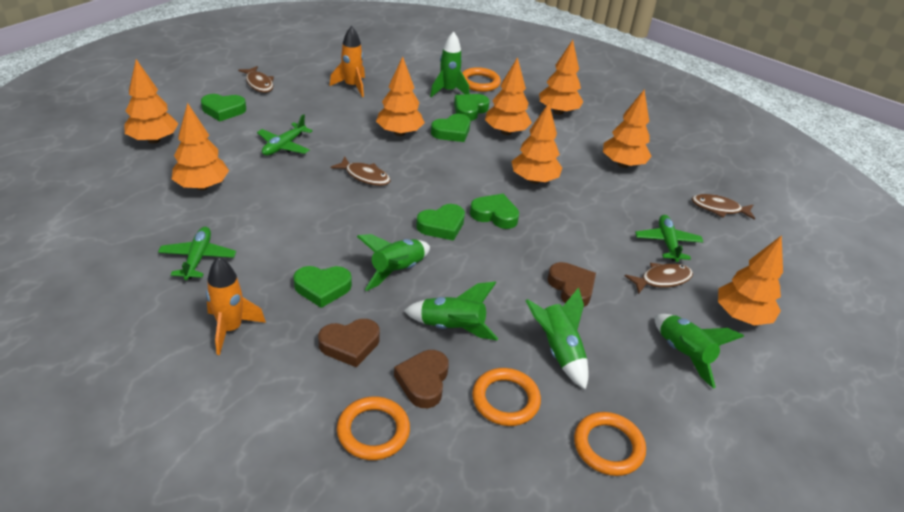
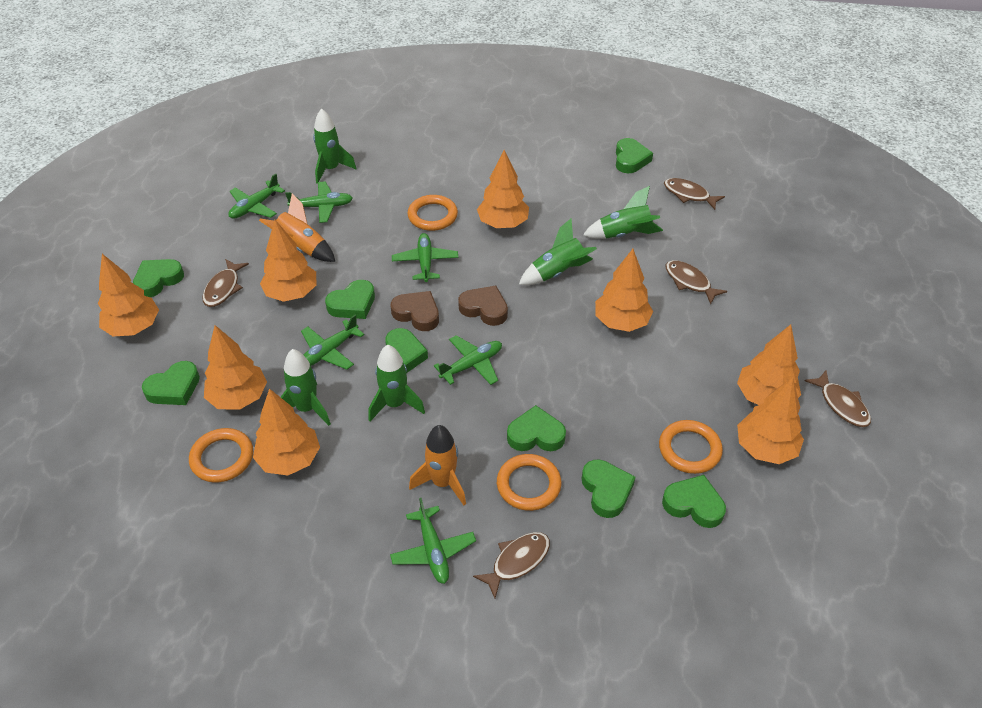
brown fish: 4 -> 5
brown heart: 3 -> 2
green heart: 6 -> 8
green plane: 3 -> 6

